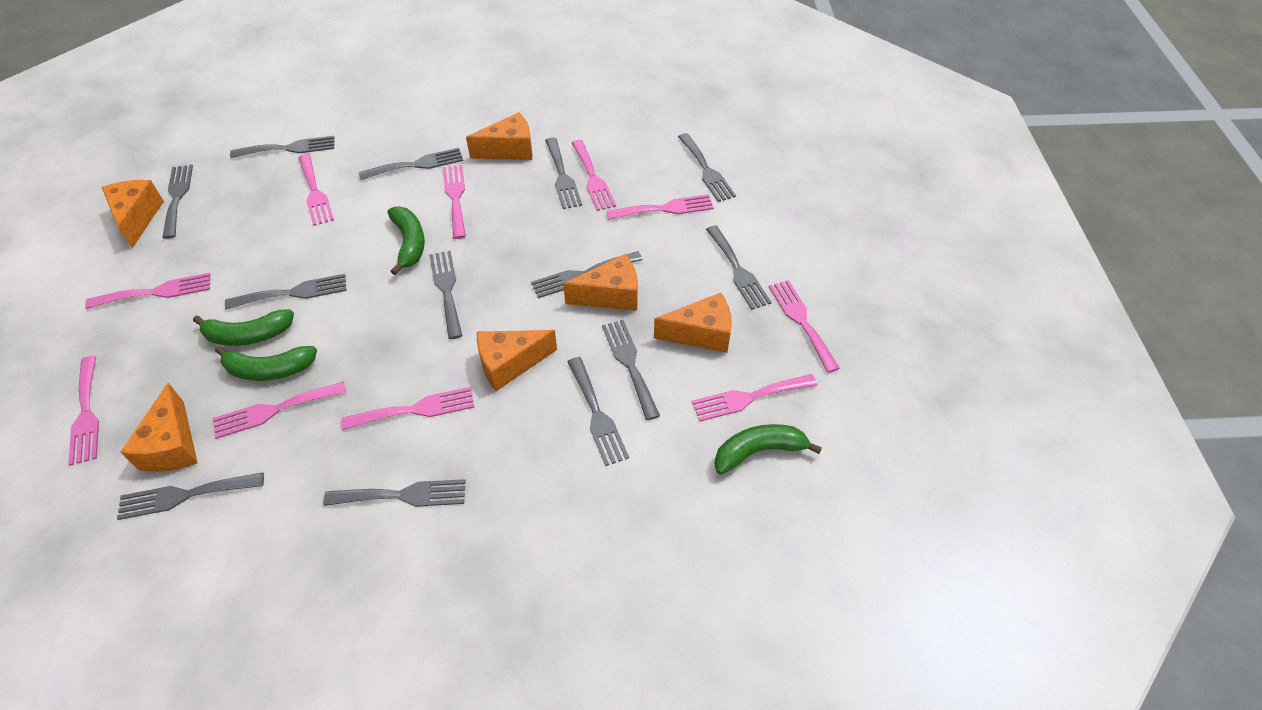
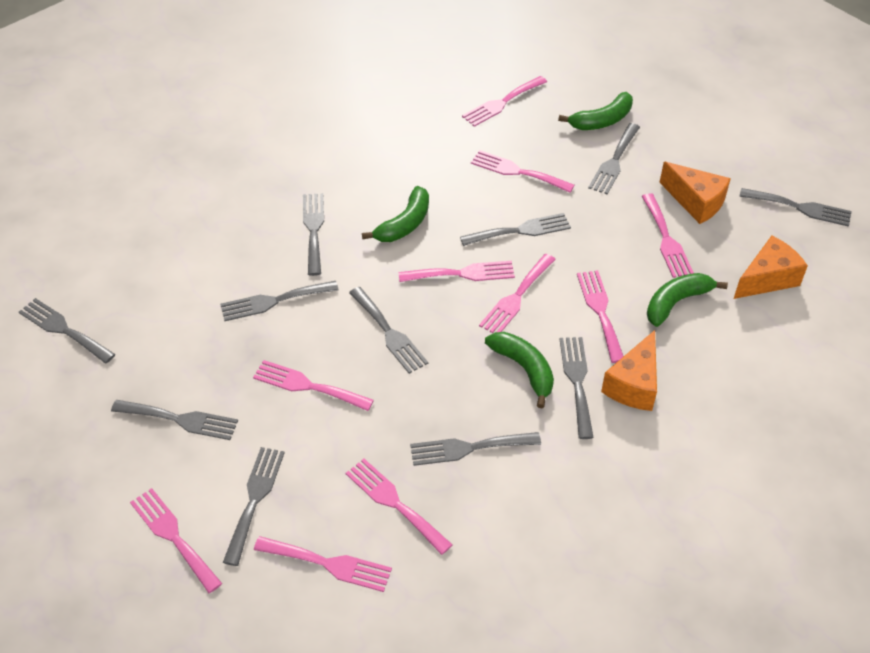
grey fork: 13 -> 11
orange cheese: 6 -> 3

